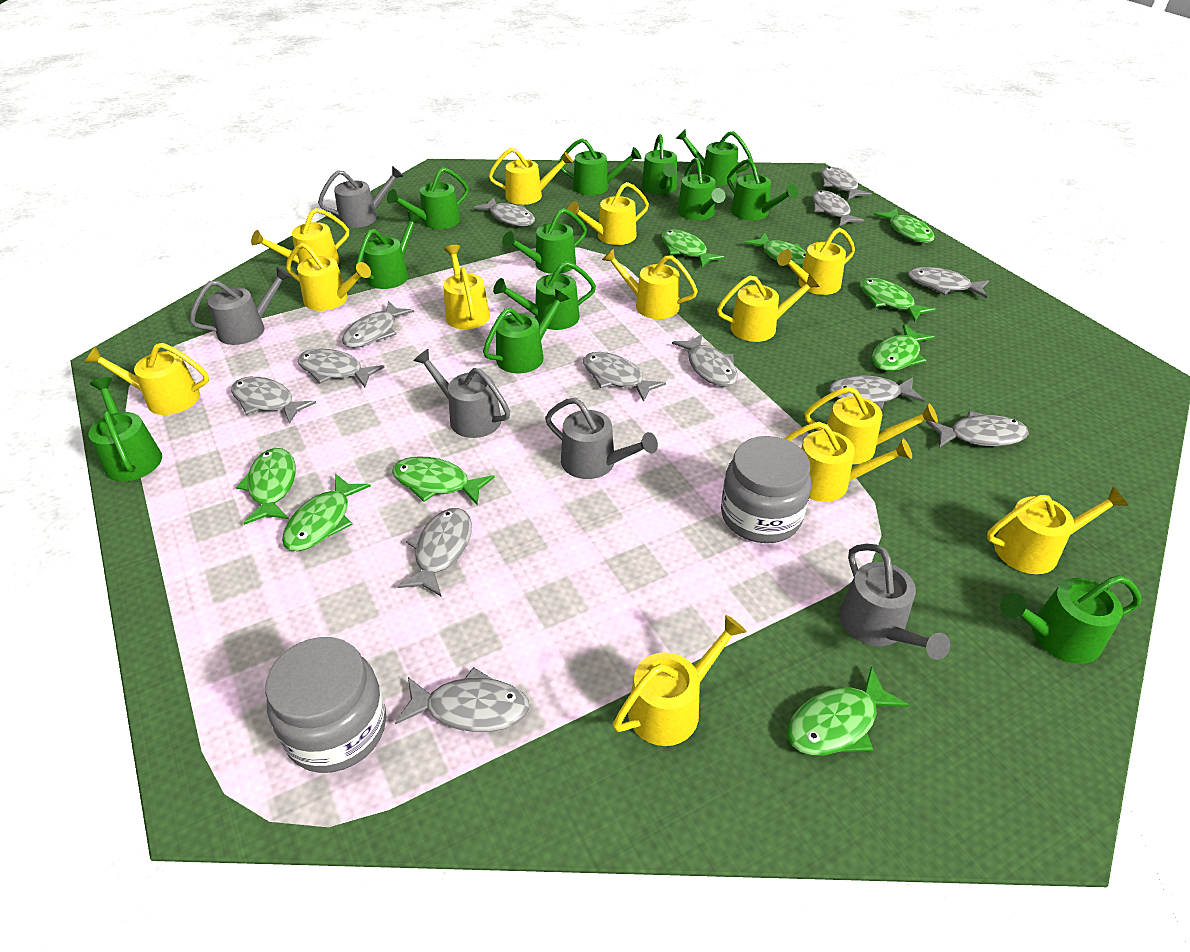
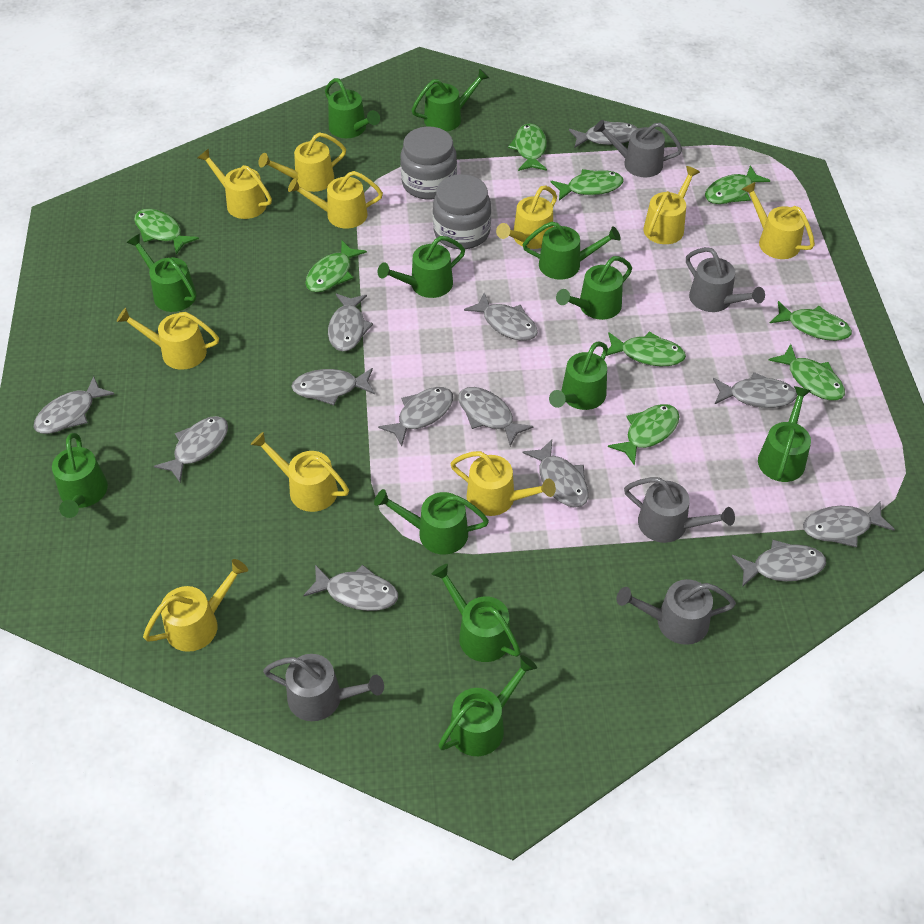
yellow watering can: 13 -> 10

